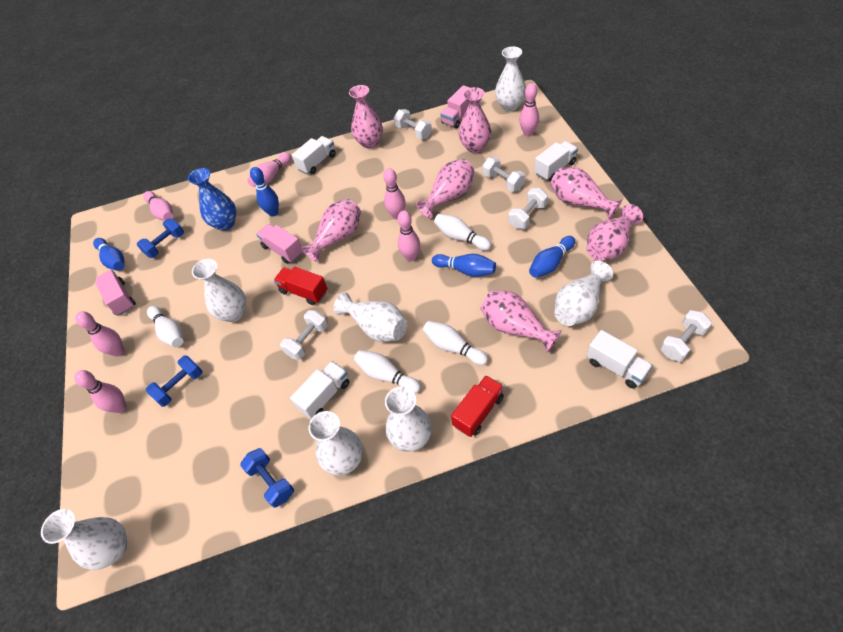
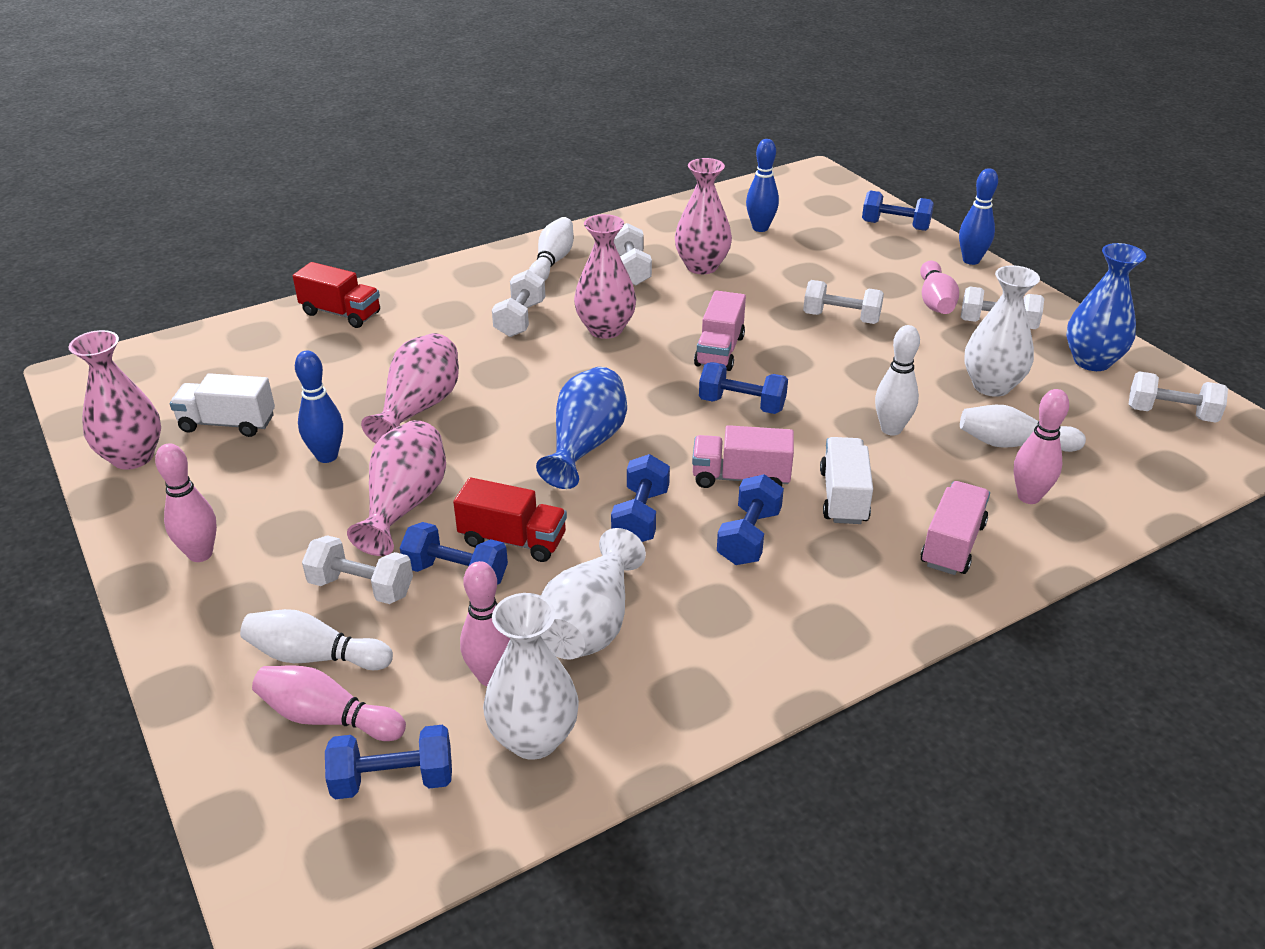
blue bowling pin: 4 -> 3
blue dumbbell: 3 -> 6
blue vase: 1 -> 2
pink bowling pin: 7 -> 5
pink vase: 7 -> 5
white dumbbell: 5 -> 6
white truck: 4 -> 2
white vase: 7 -> 3

